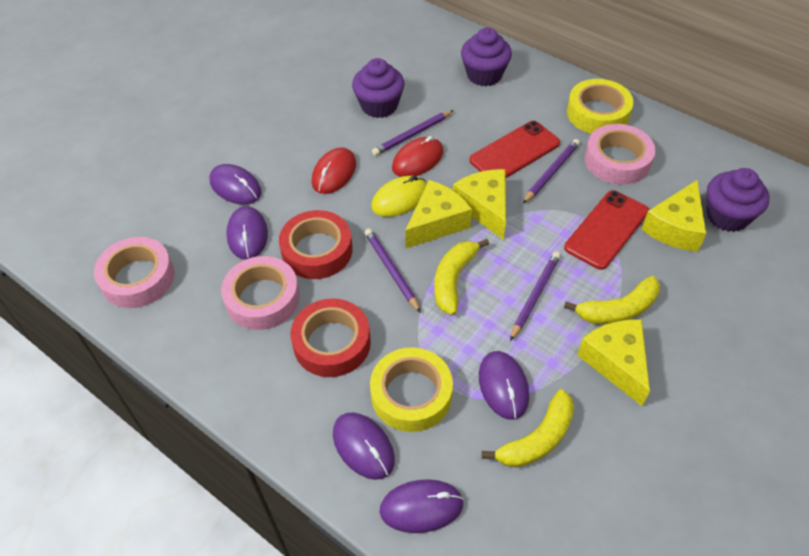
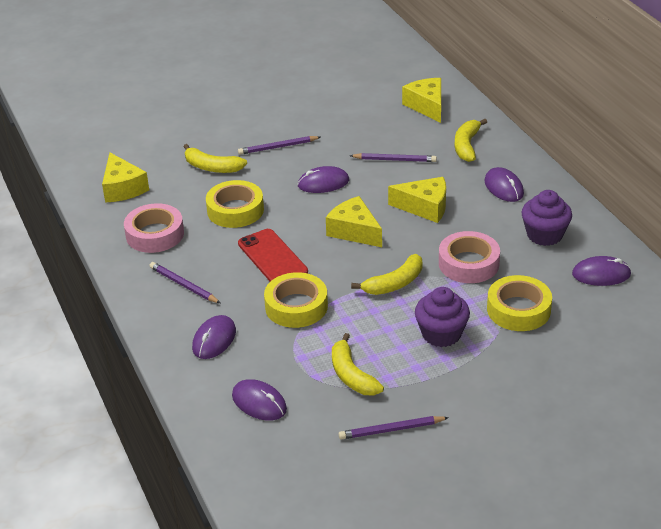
pink tape: 3 -> 2
purple cupcake: 3 -> 2
red mouse: 2 -> 0
red phone: 2 -> 1
red tape: 2 -> 0
yellow banana: 3 -> 4
yellow mouse: 1 -> 0
yellow tape: 2 -> 3

